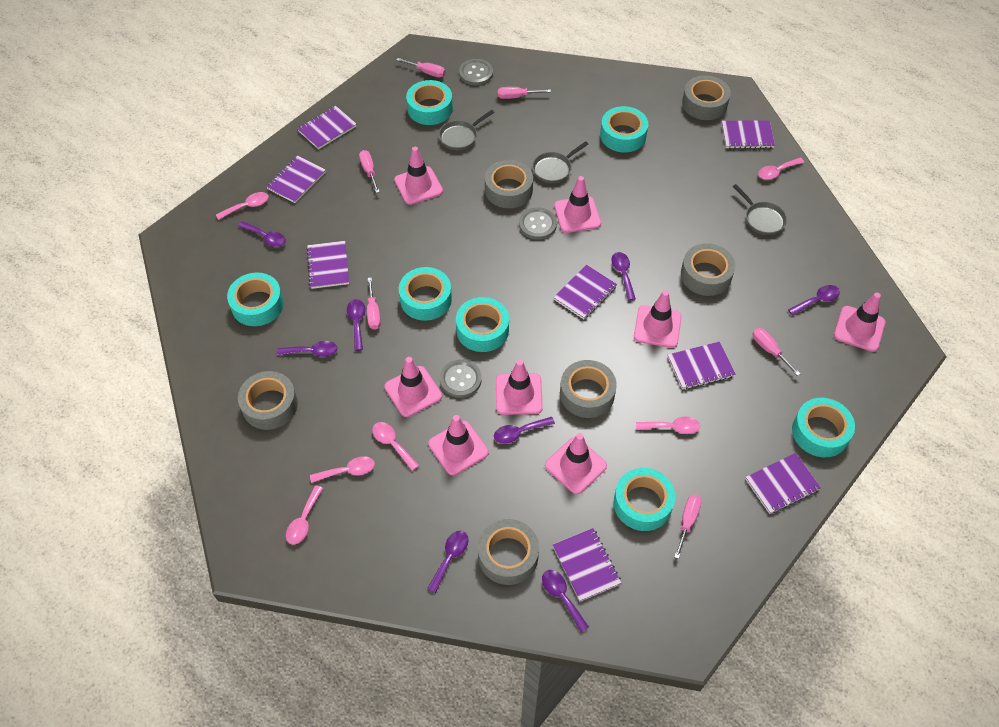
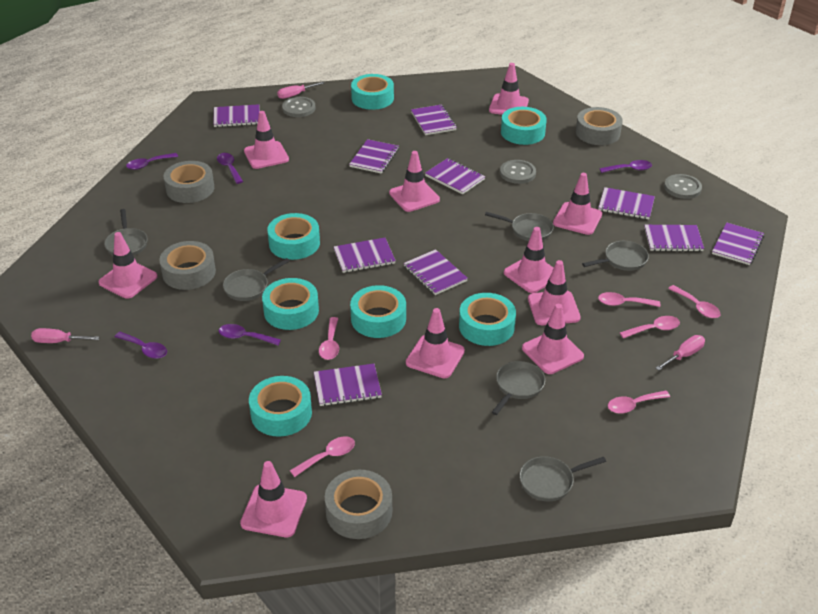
grey pan: 3 -> 6
grey tape: 6 -> 4
pink screwdriver: 6 -> 3
pink traffic cone: 8 -> 10
purple notebook: 8 -> 10
purple spoon: 8 -> 5

